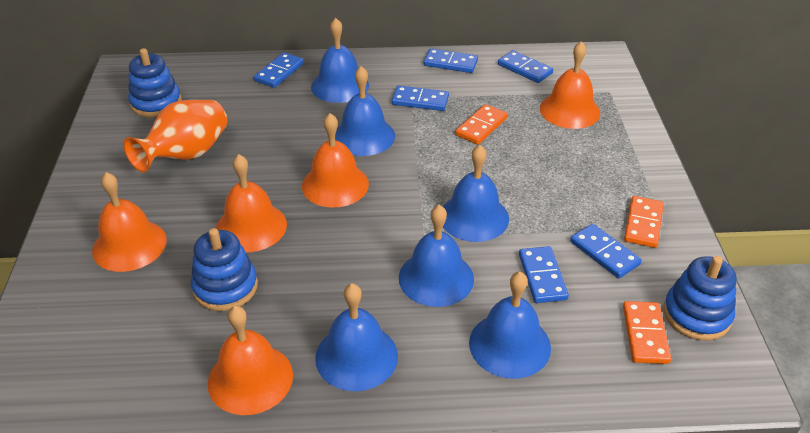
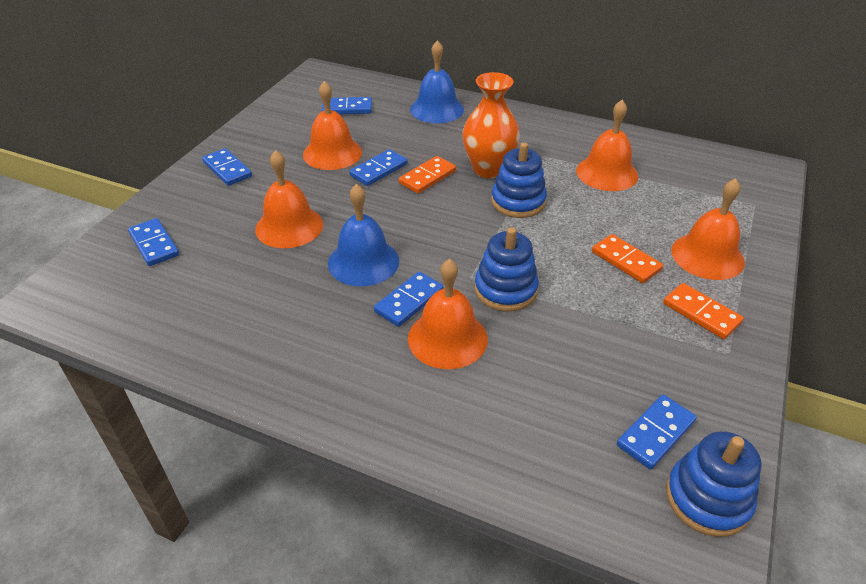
blue bell: 6 -> 2

